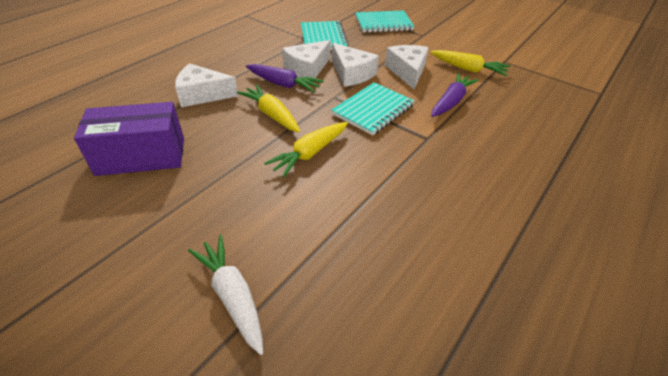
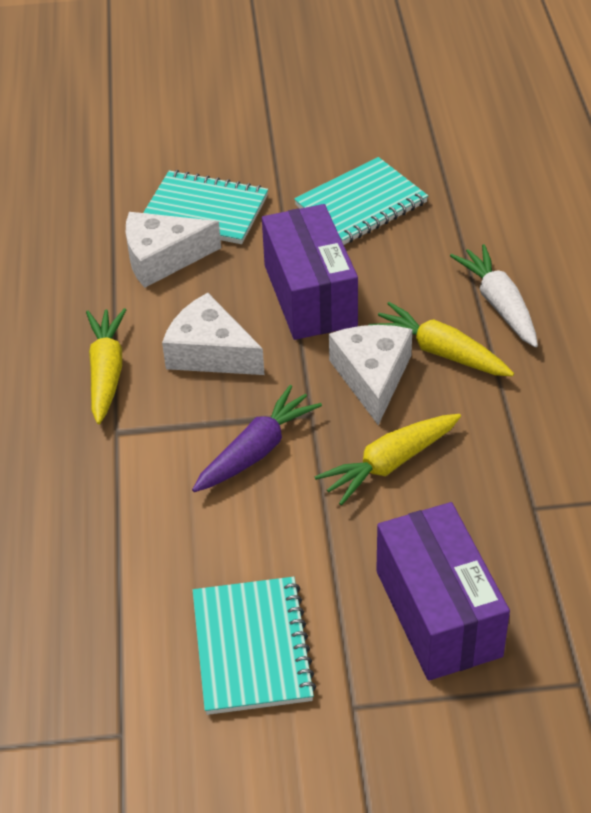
purple box: 1 -> 2
purple carrot: 2 -> 1
white cheese: 4 -> 3

